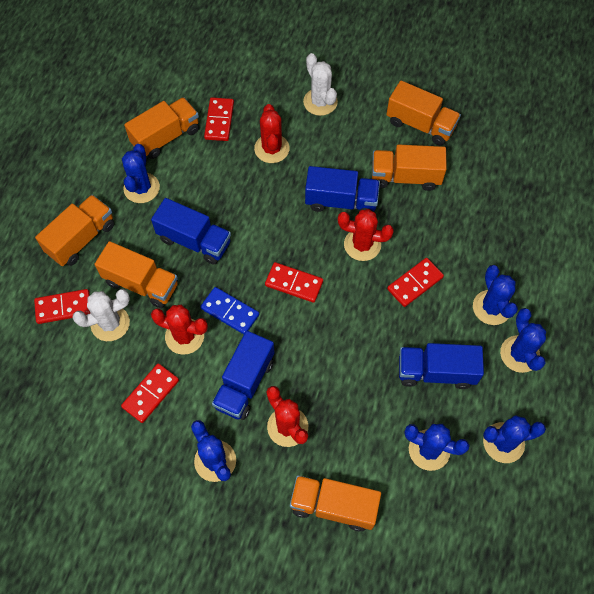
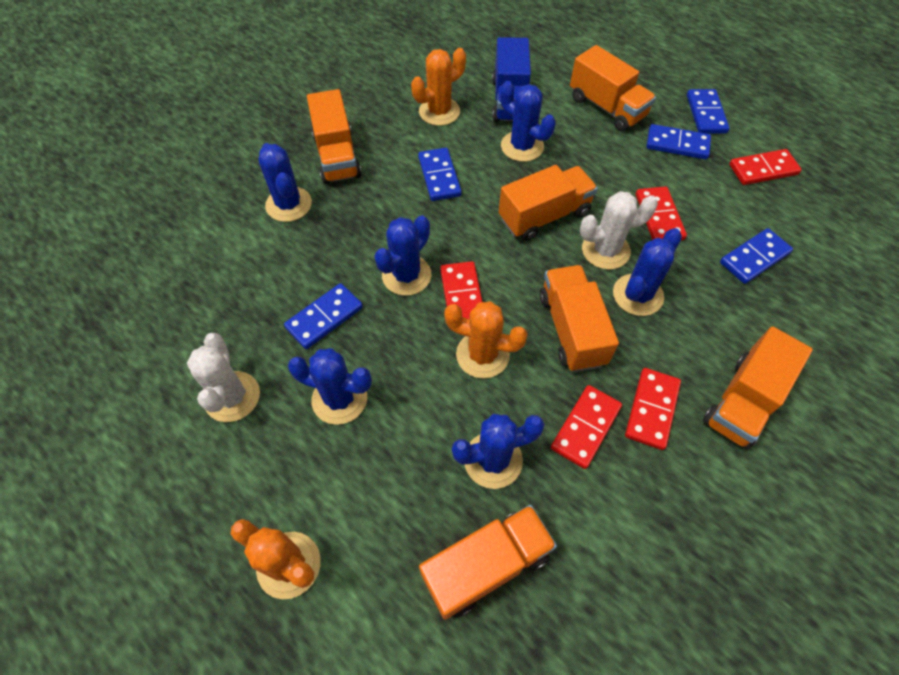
blue domino: 1 -> 5
blue truck: 4 -> 1
orange cactus: 0 -> 3
red cactus: 4 -> 0

